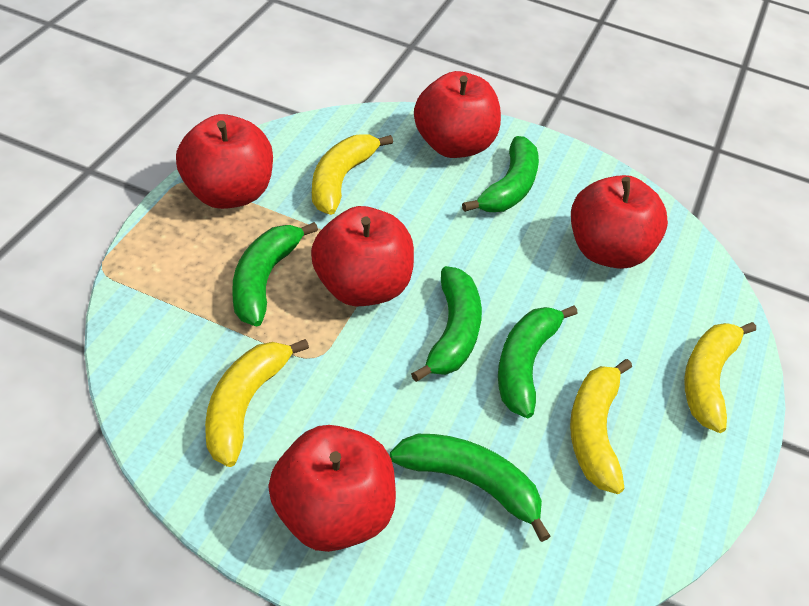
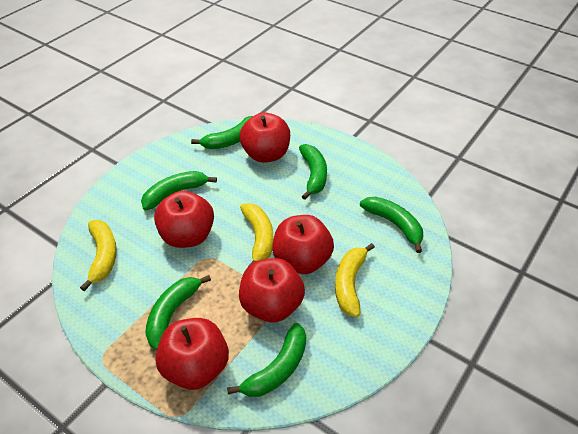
green banana: 5 -> 6
yellow banana: 4 -> 3

